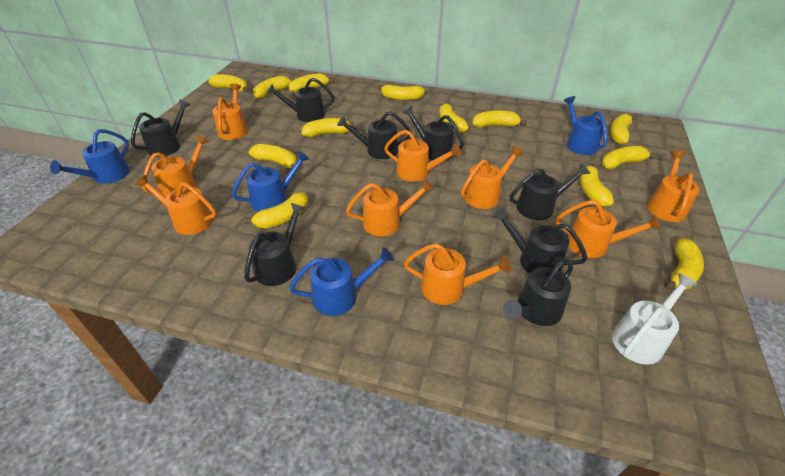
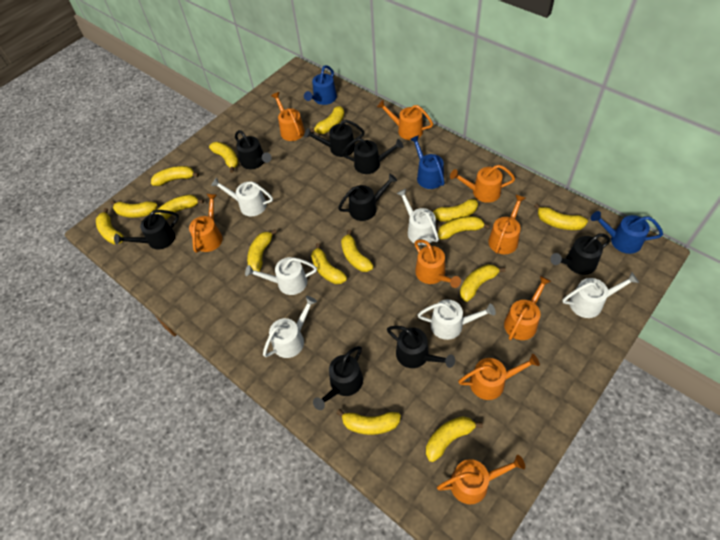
blue watering can: 4 -> 3
white watering can: 1 -> 6
yellow banana: 13 -> 15

